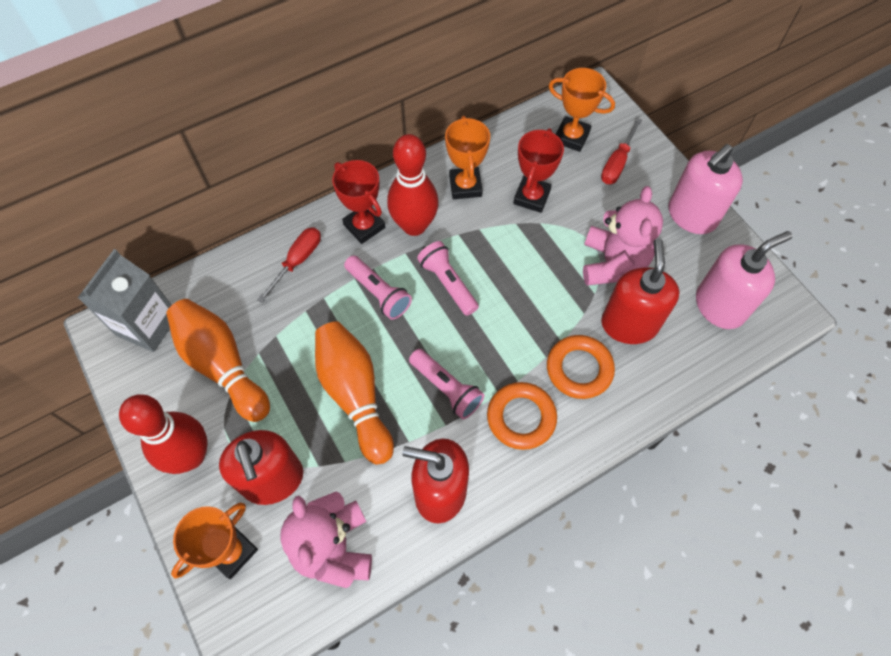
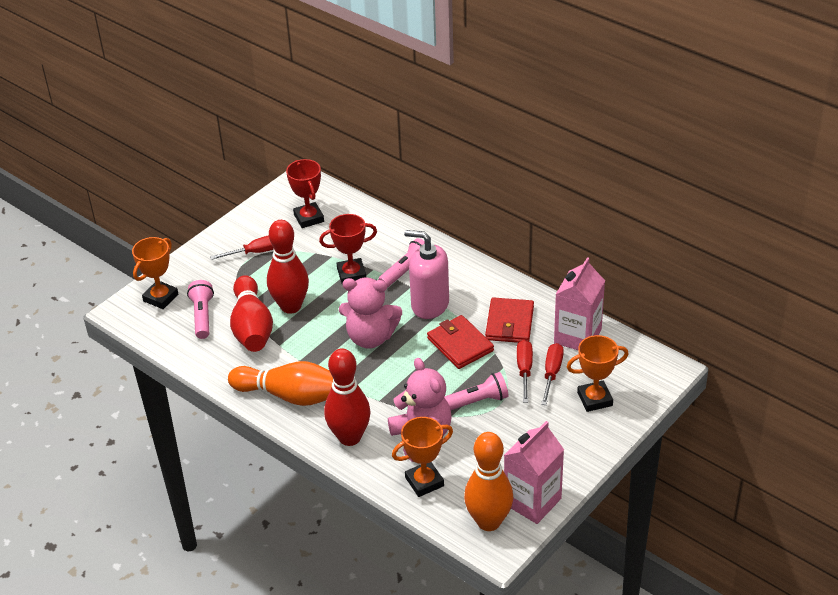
grey carton: 1 -> 0
orange ring: 2 -> 0
pink carton: 0 -> 2
pink soap dispenser: 2 -> 1
red bowling pin: 2 -> 3
red screwdriver: 2 -> 3
red soap dispenser: 3 -> 0
red wallet: 0 -> 2

